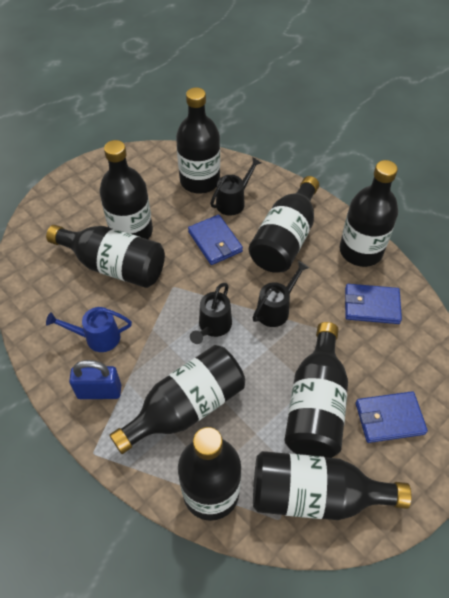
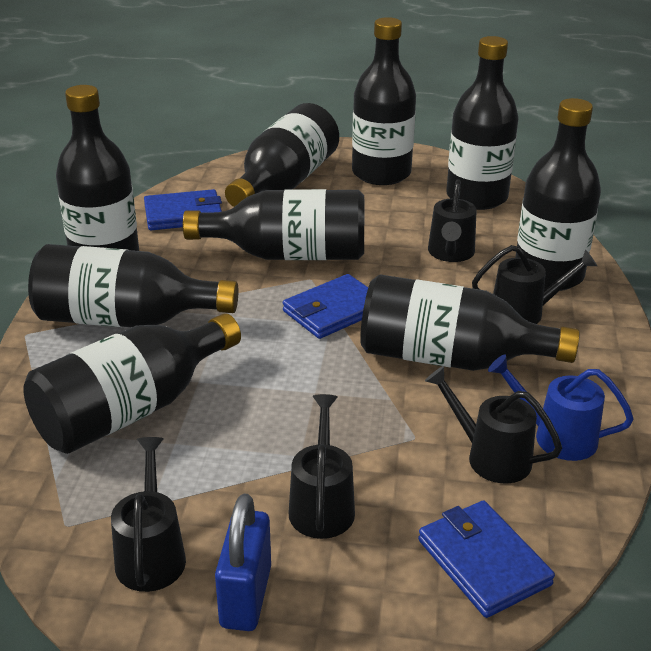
black watering can: 3 -> 5

